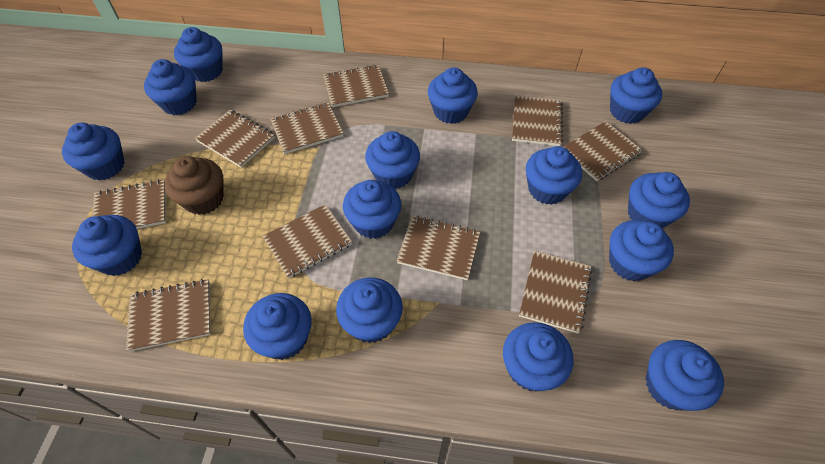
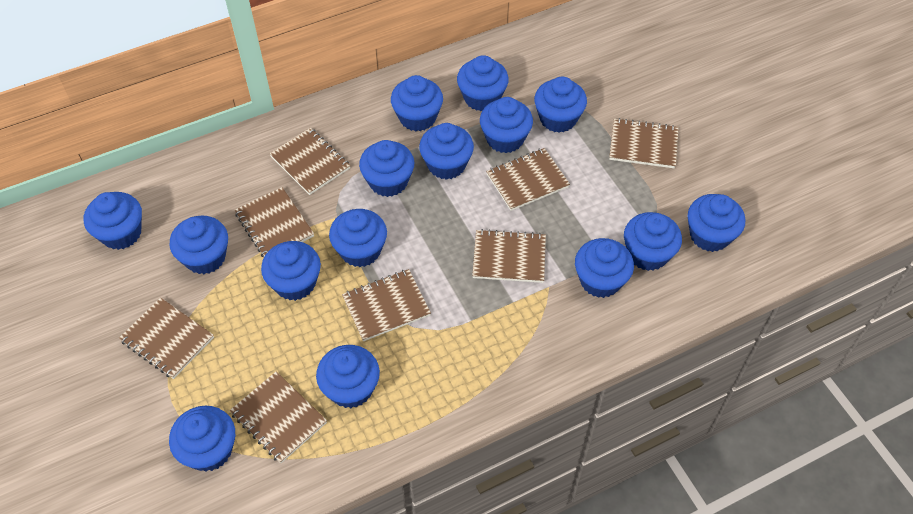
brown cupcake: 1 -> 0
brown notebook: 10 -> 8

